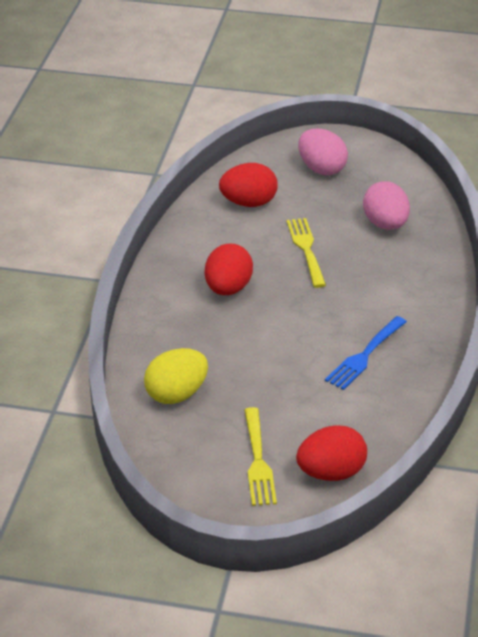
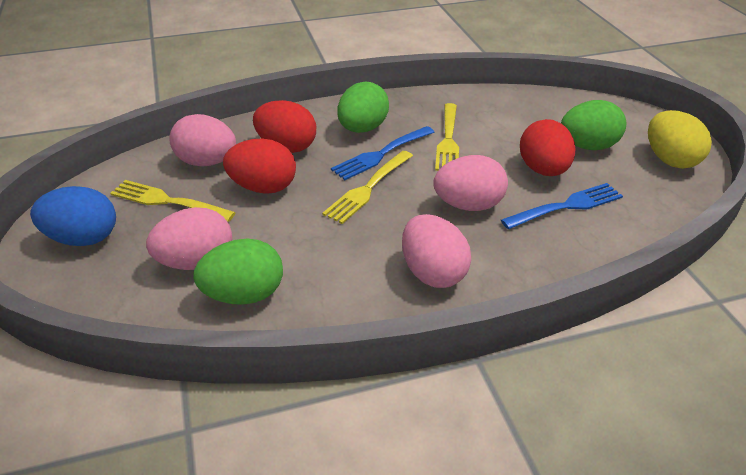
blue egg: 0 -> 1
blue fork: 1 -> 2
green egg: 0 -> 3
pink egg: 2 -> 4
yellow fork: 2 -> 3

